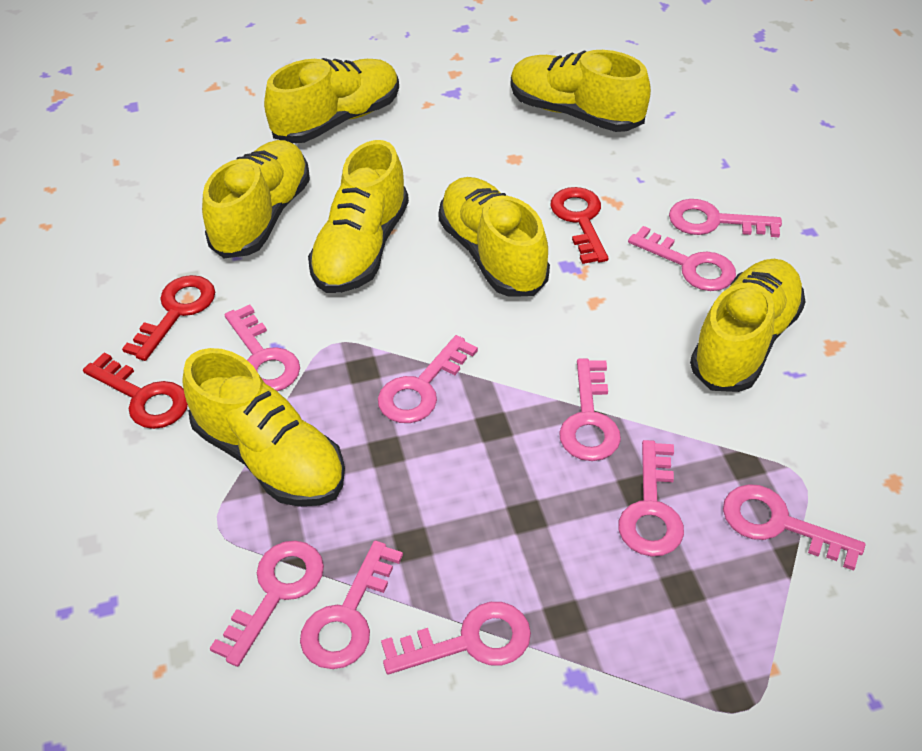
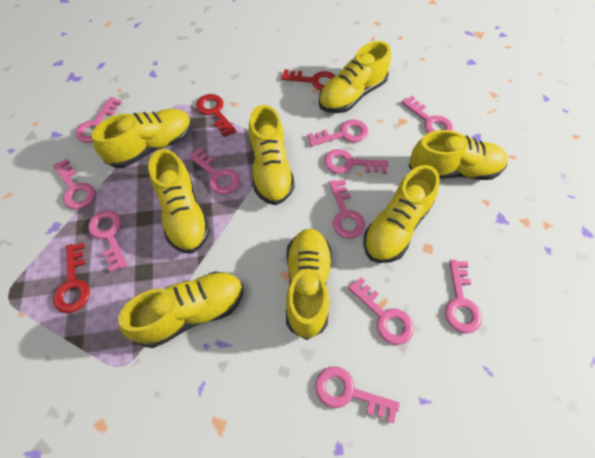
pink key: 10 -> 11
yellow shoe: 7 -> 8

